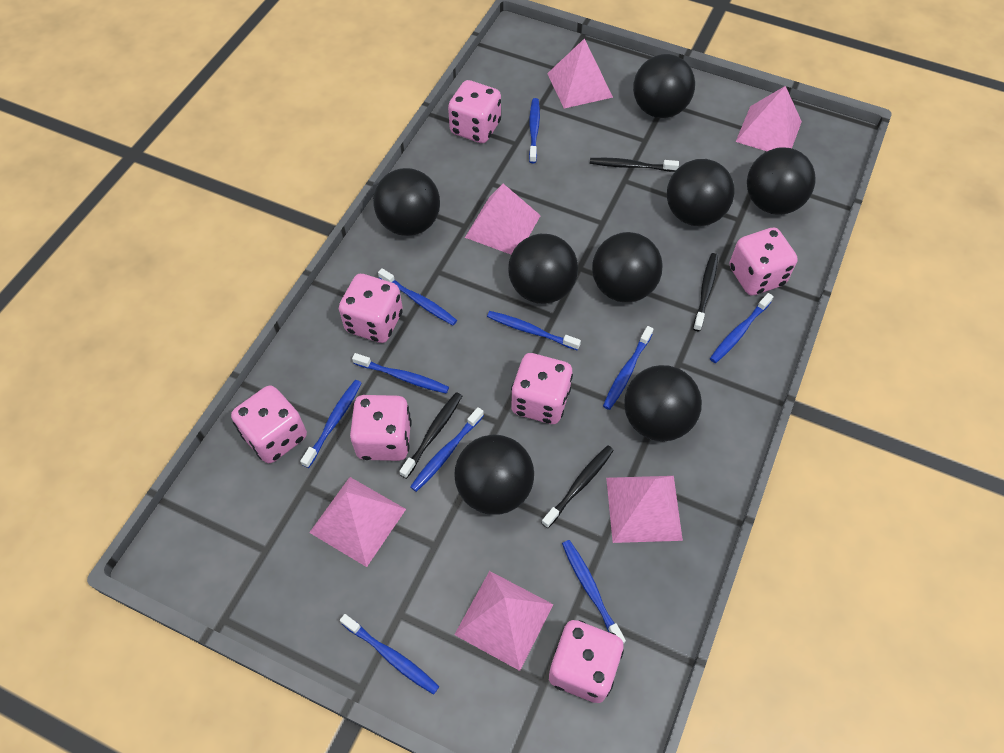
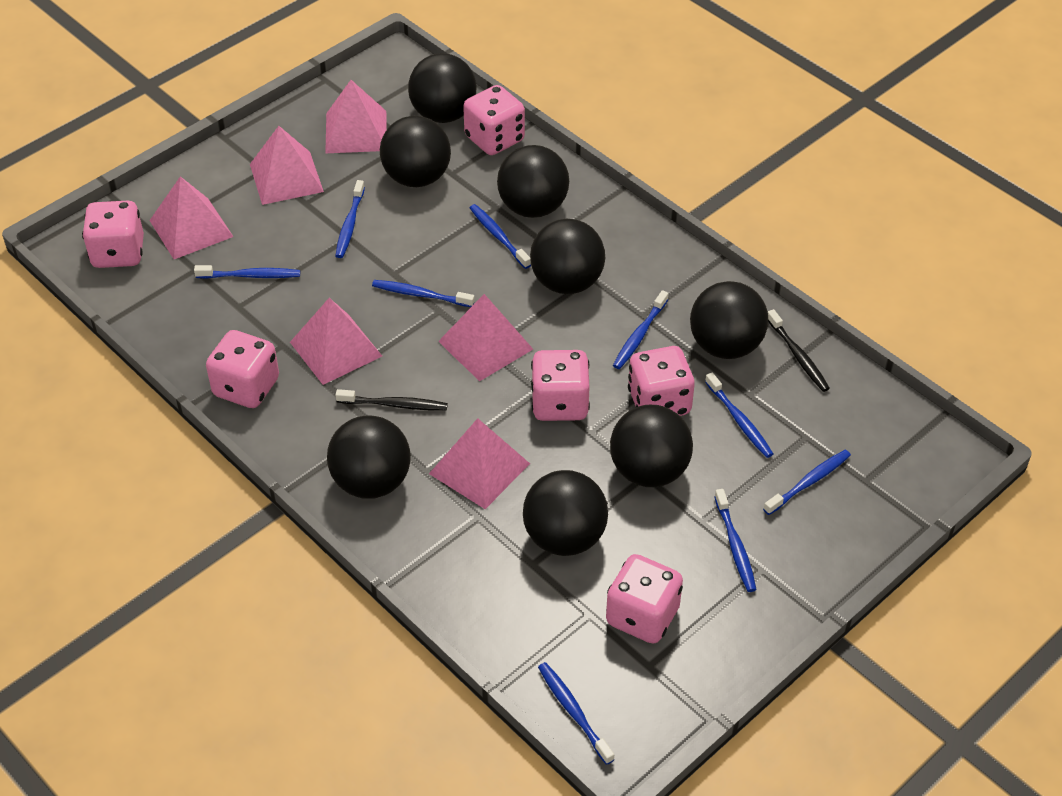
black toothbrush: 4 -> 2
blue toothbrush: 10 -> 9
pink dice: 7 -> 6

